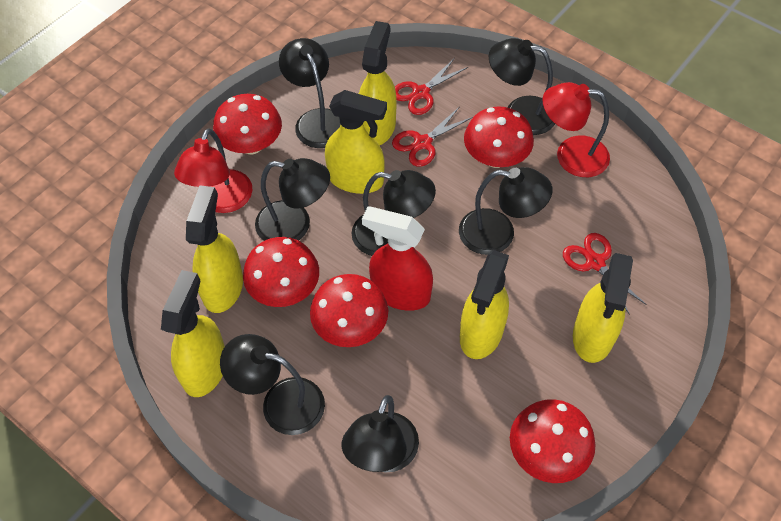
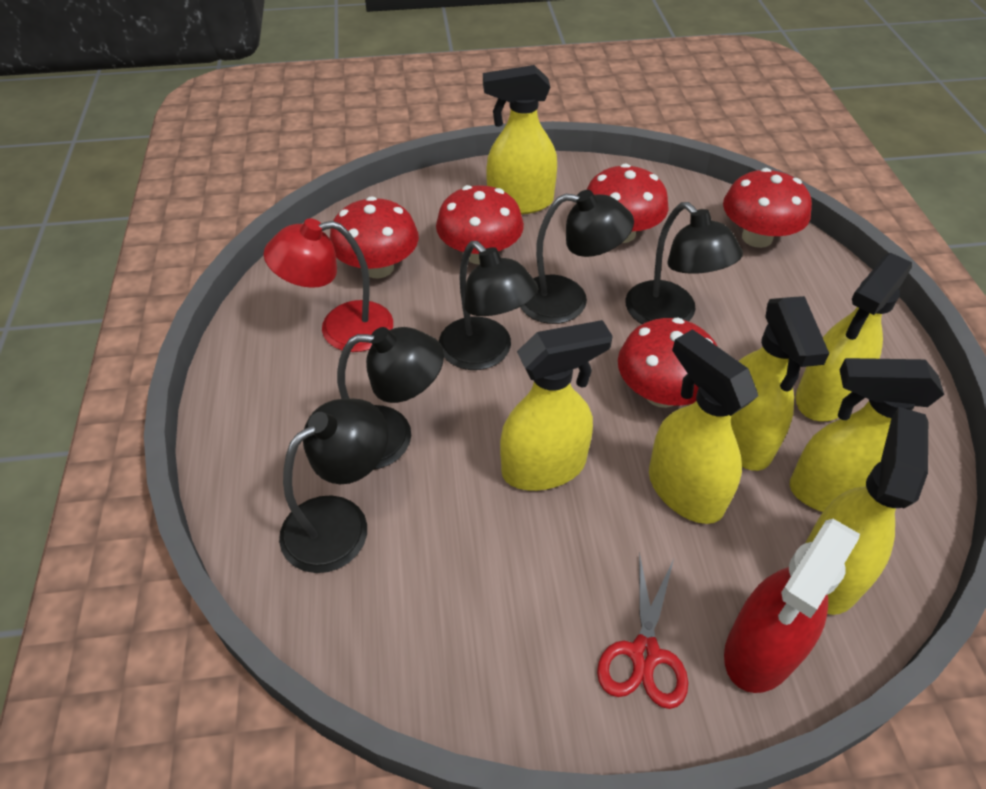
black lamp: 7 -> 5
red lamp: 2 -> 1
red scissors: 3 -> 1
yellow spray bottle: 6 -> 7

